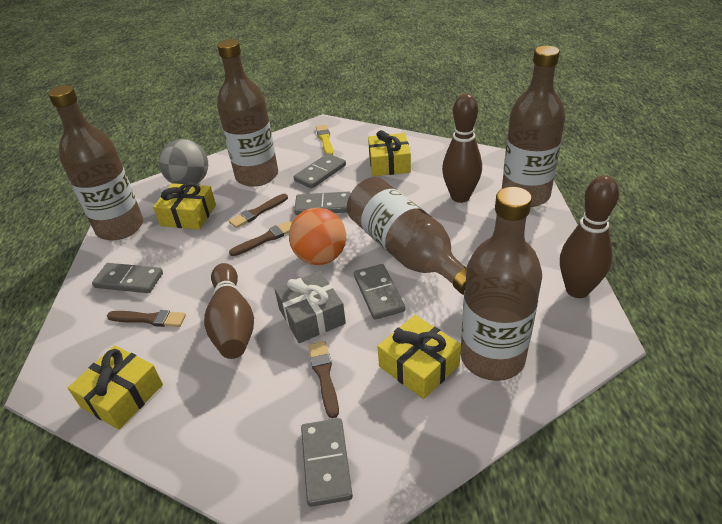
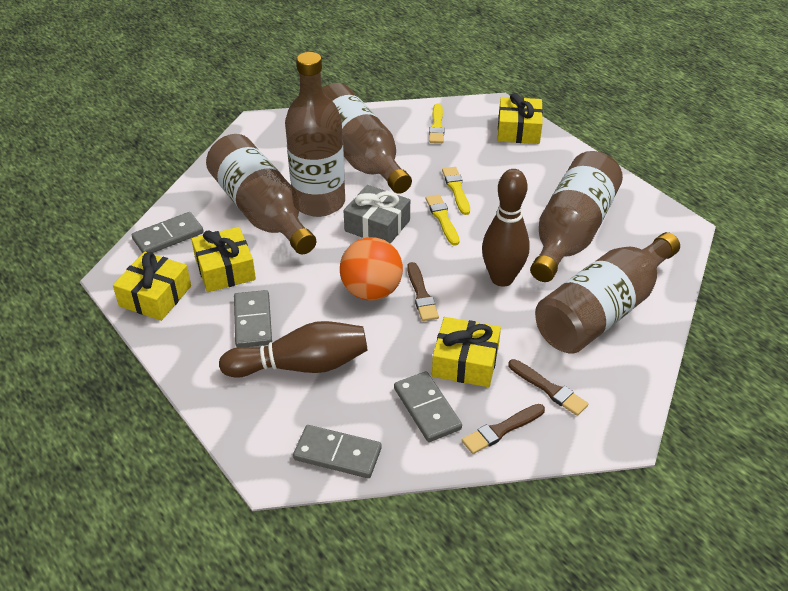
brown bowling pin: 3 -> 2
brown brush: 4 -> 3
grey ball: 1 -> 0
grey domino: 5 -> 4
yellow brush: 1 -> 3

